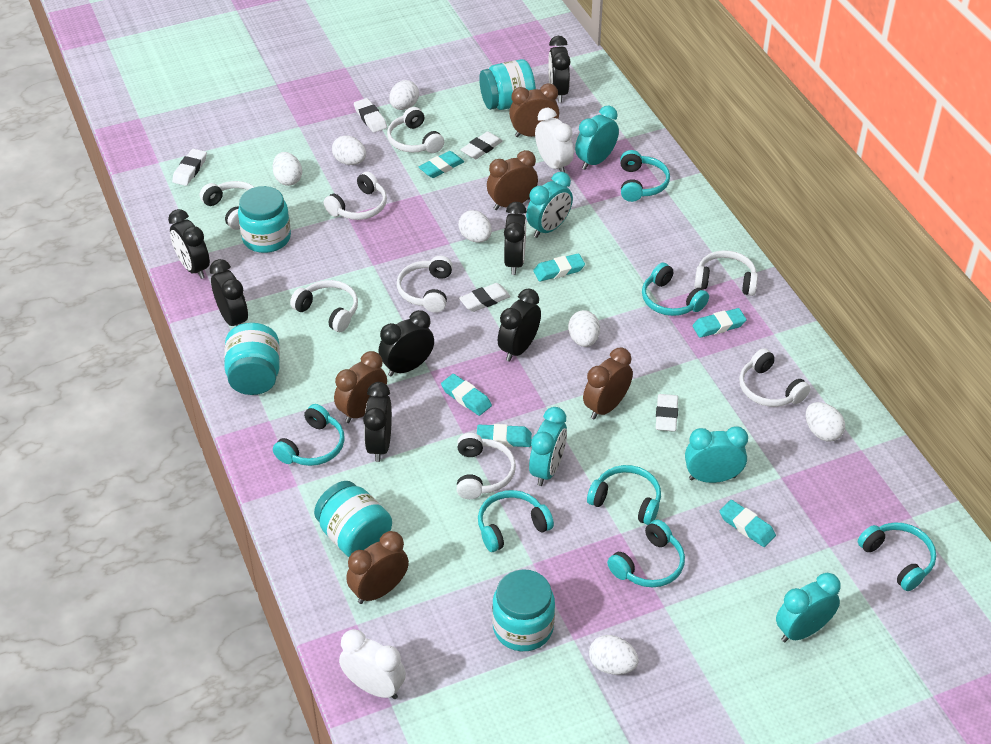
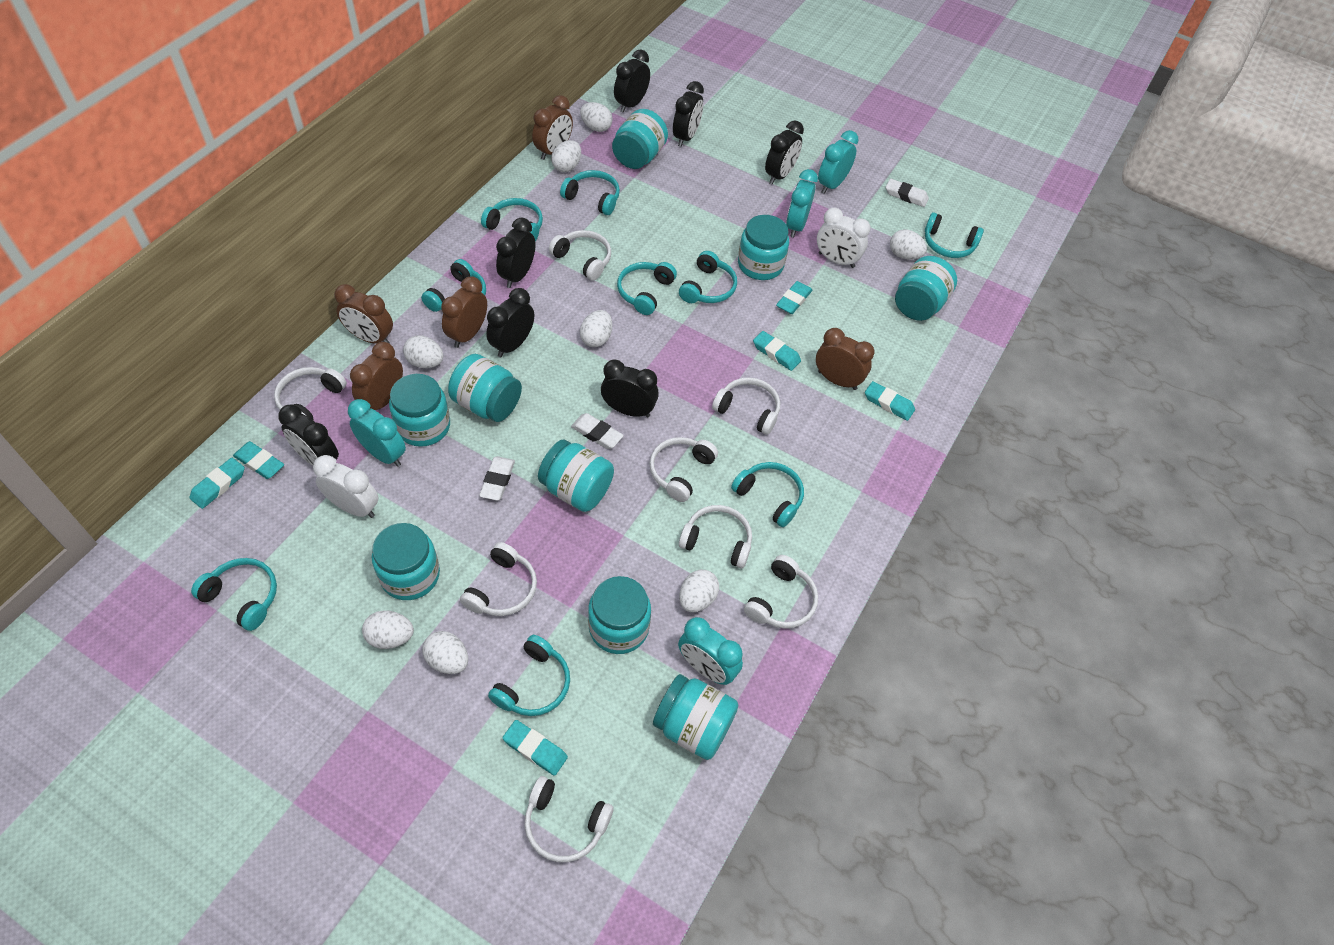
turquoise clock: 5 -> 4
turquoise headphones: 7 -> 9
turquoise jar: 5 -> 9
white egg: 7 -> 8
white eraser: 5 -> 3

